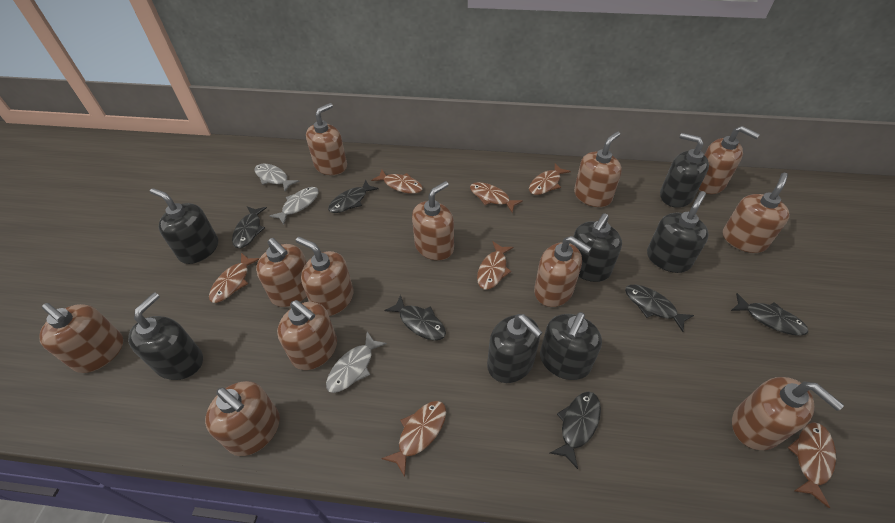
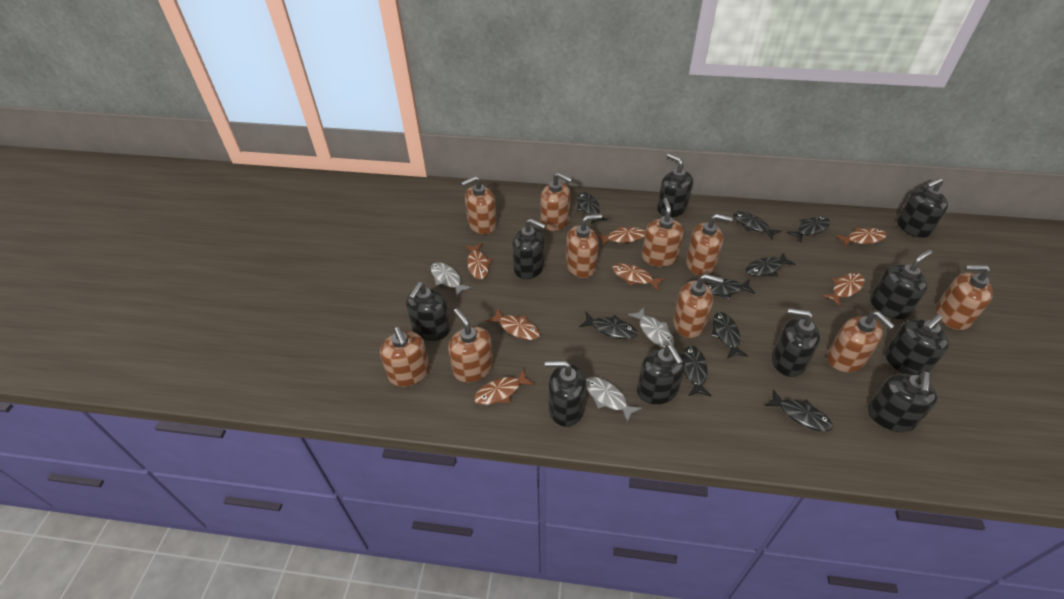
black fish: 6 -> 9
black soap dispenser: 7 -> 10
brown soap dispenser: 12 -> 10

